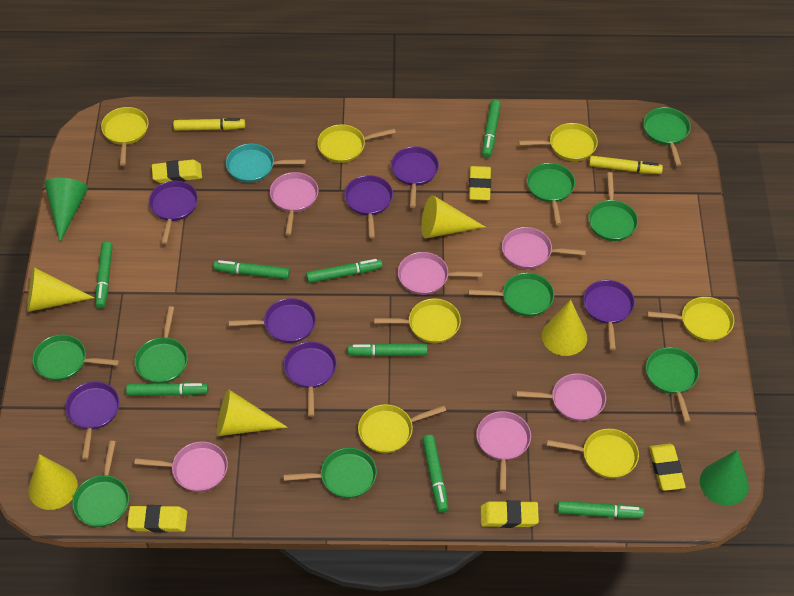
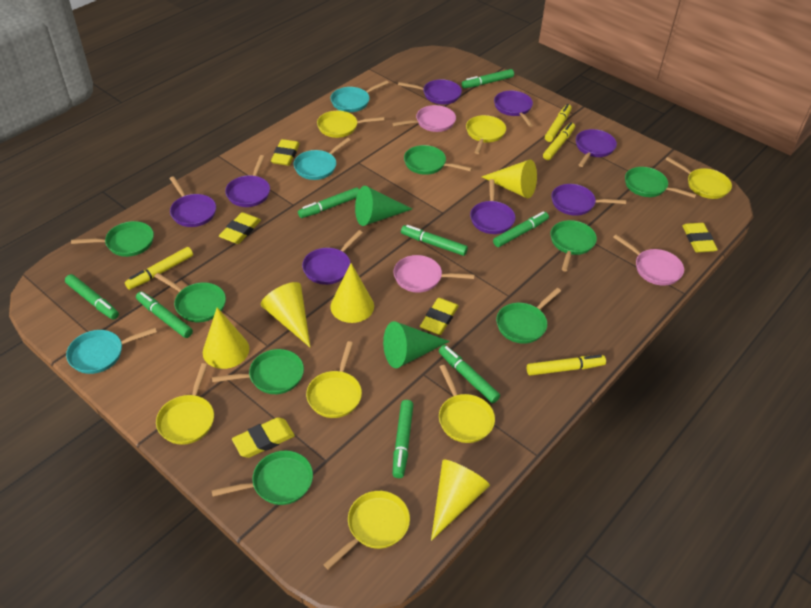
green pan: 9 -> 8
pink pan: 6 -> 3
purple pan: 7 -> 8
turquoise pan: 1 -> 3
yellow marker: 2 -> 4

